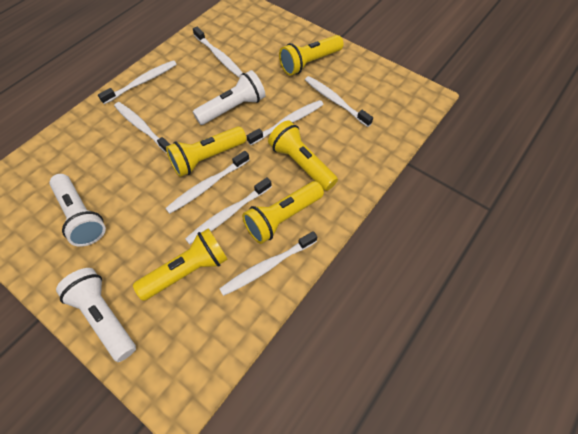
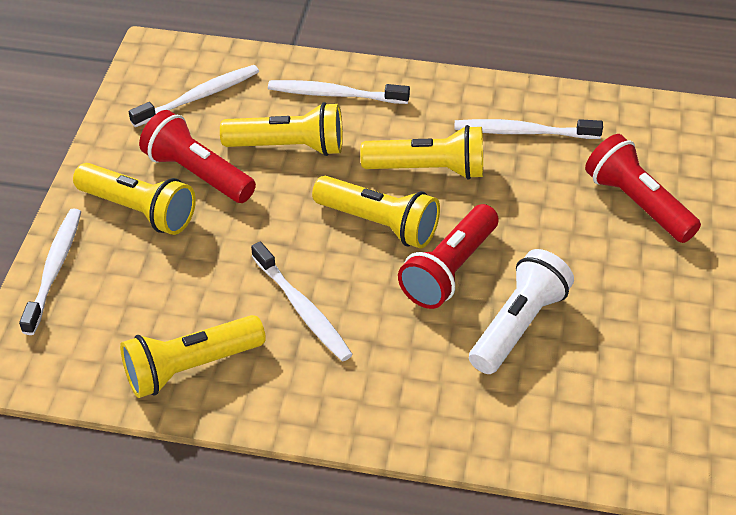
red flashlight: 0 -> 3
white flashlight: 3 -> 1
white toothbrush: 8 -> 5

